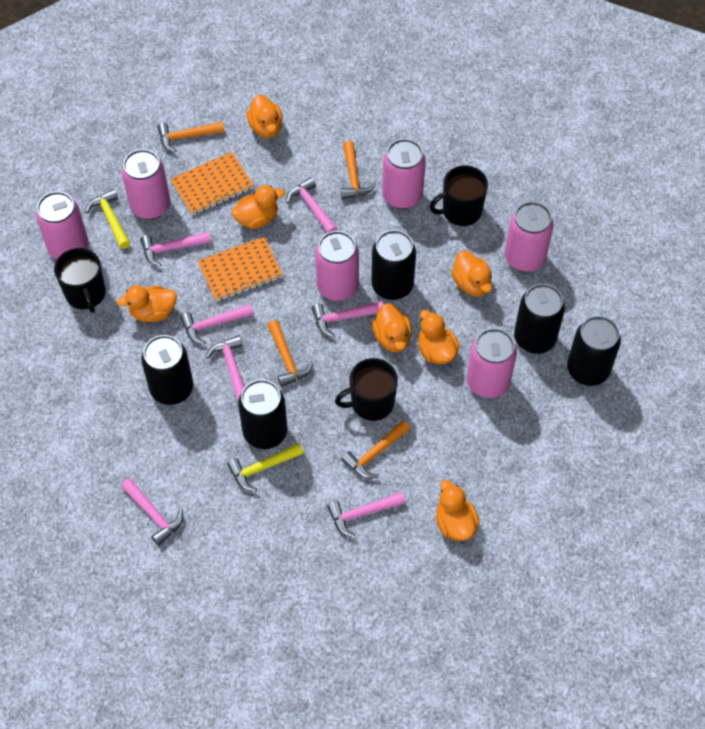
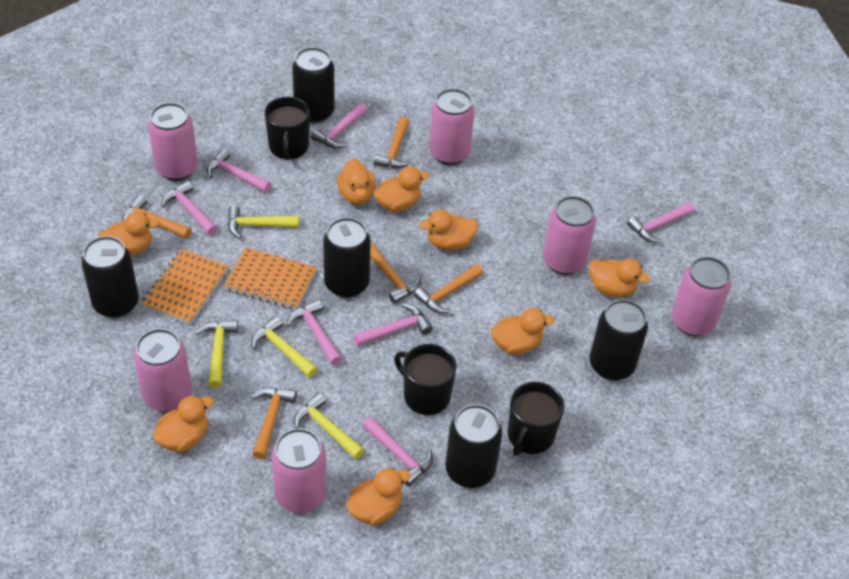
orange duck: 7 -> 8
orange hammer: 4 -> 5
yellow hammer: 2 -> 4

